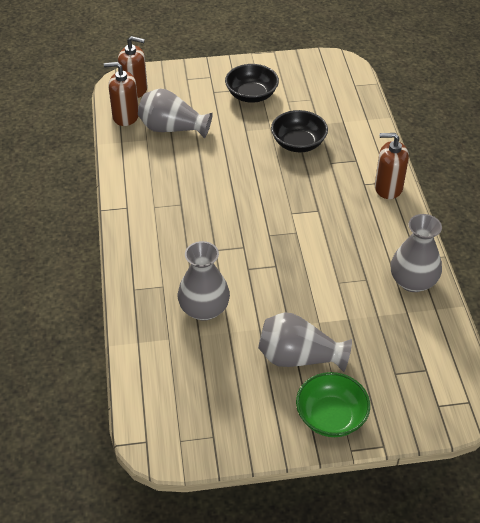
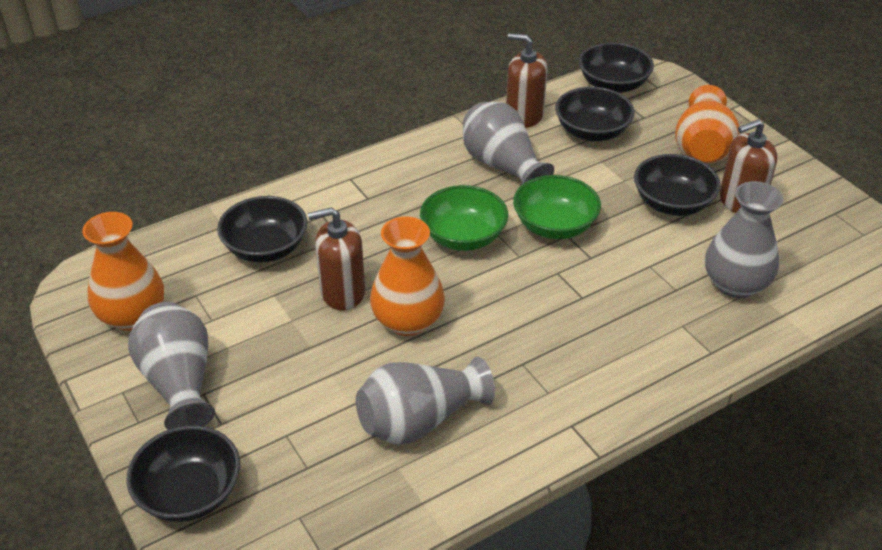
black bowl: 2 -> 5
green bowl: 1 -> 2
orange vase: 0 -> 3

